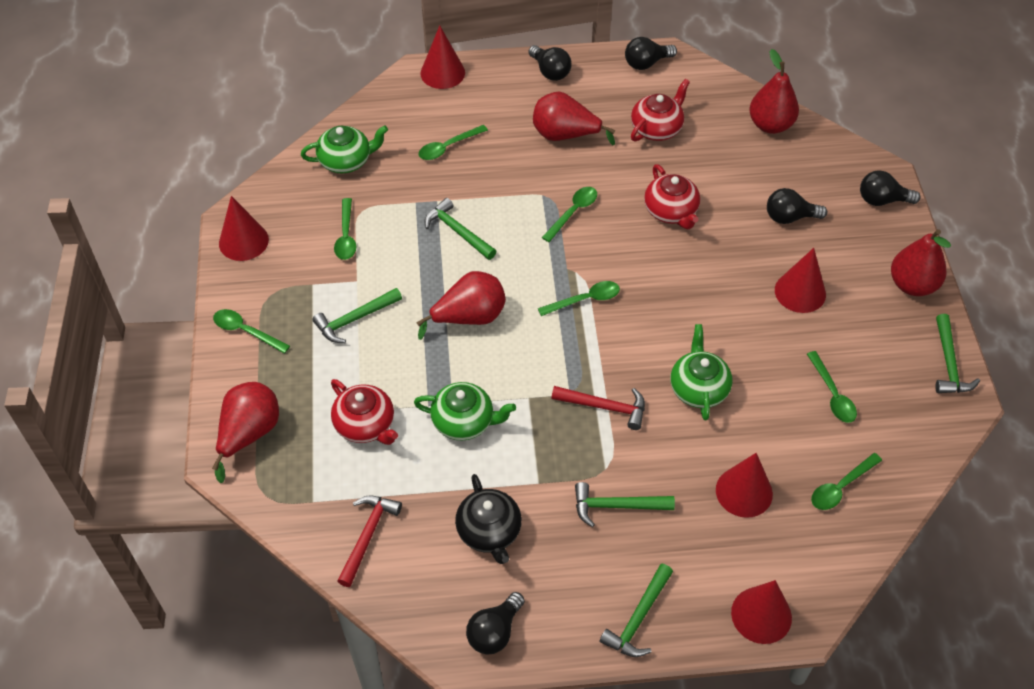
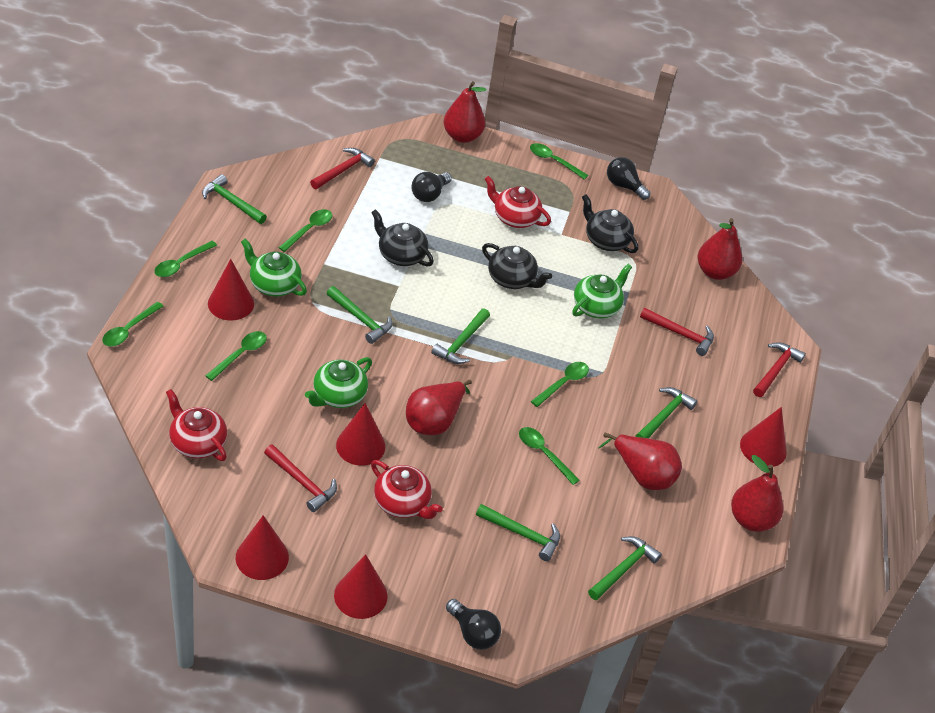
black light bulb: 5 -> 3
black teapot: 1 -> 3
green hammer: 5 -> 6
red hammer: 2 -> 4

